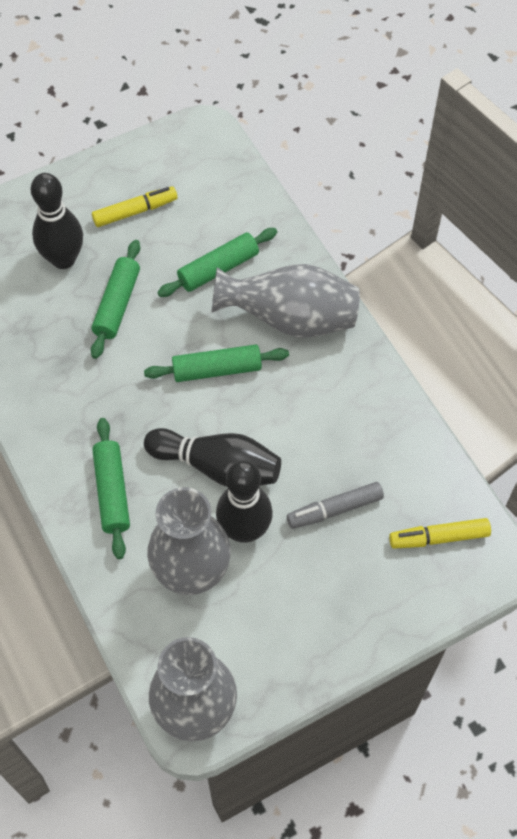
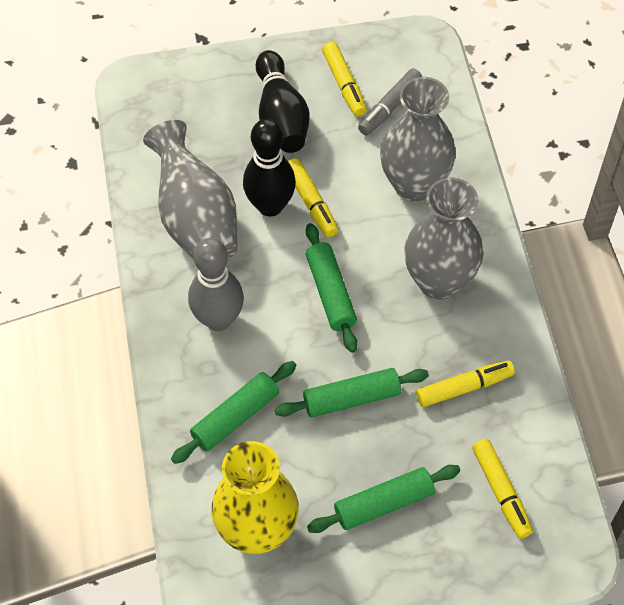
black bowling pin: 3 -> 2
grey bowling pin: 0 -> 1
yellow marker: 2 -> 4
yellow vase: 0 -> 1

